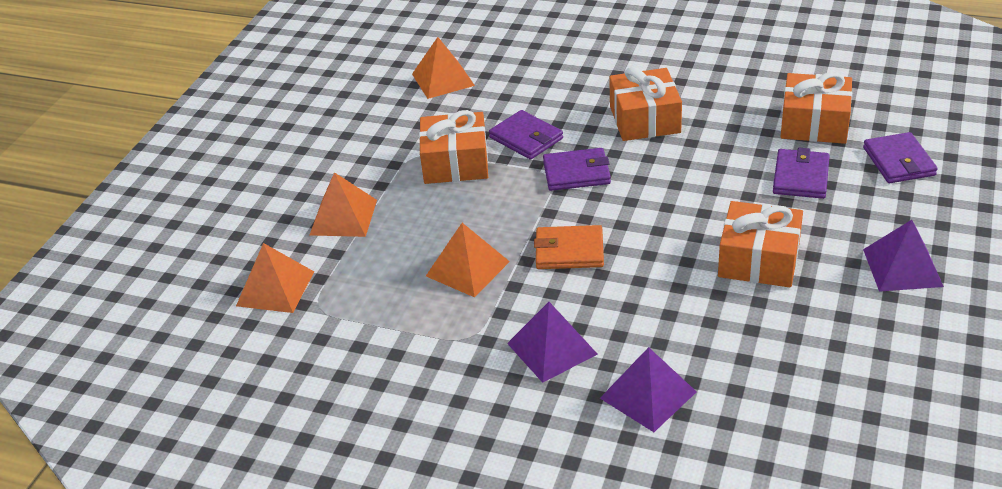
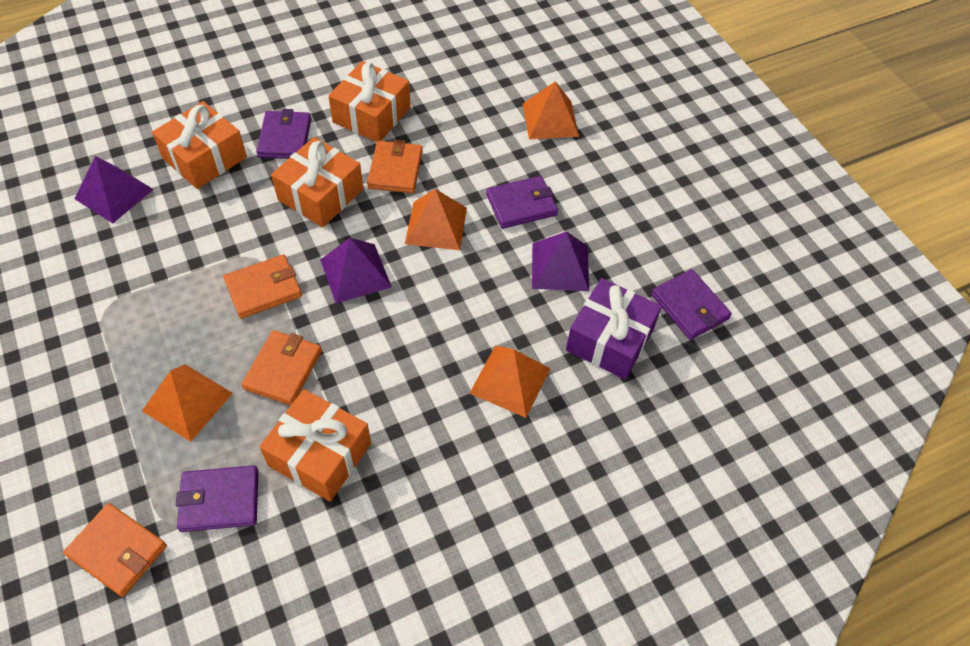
orange wallet: 1 -> 4
purple gift: 0 -> 1

